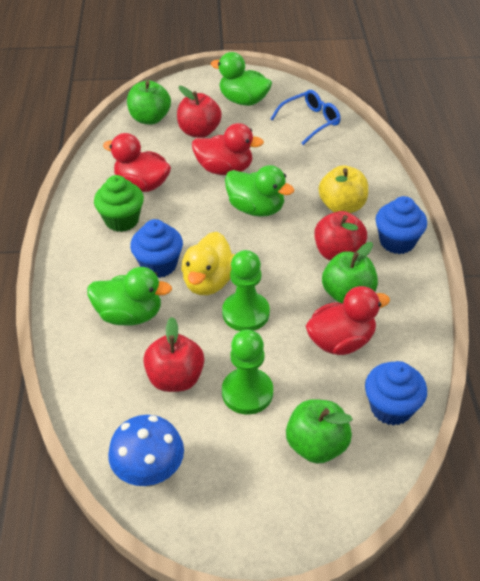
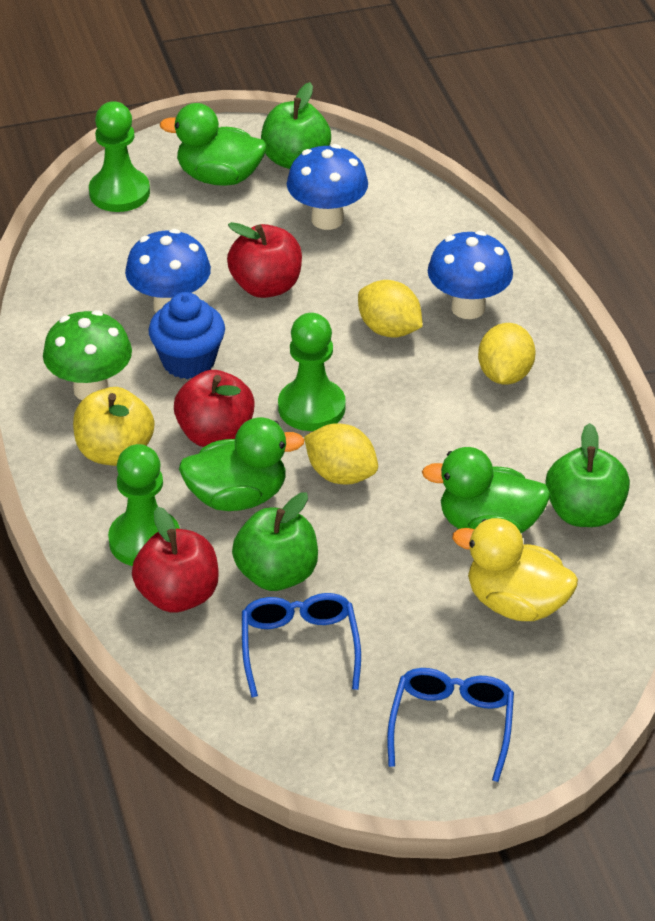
blue cupcake: 3 -> 1
blue glasses: 1 -> 2
blue mushroom: 1 -> 3
green cupcake: 1 -> 0
green mushroom: 0 -> 1
green pawn: 2 -> 3
red duck: 3 -> 0
yellow lemon: 0 -> 3

